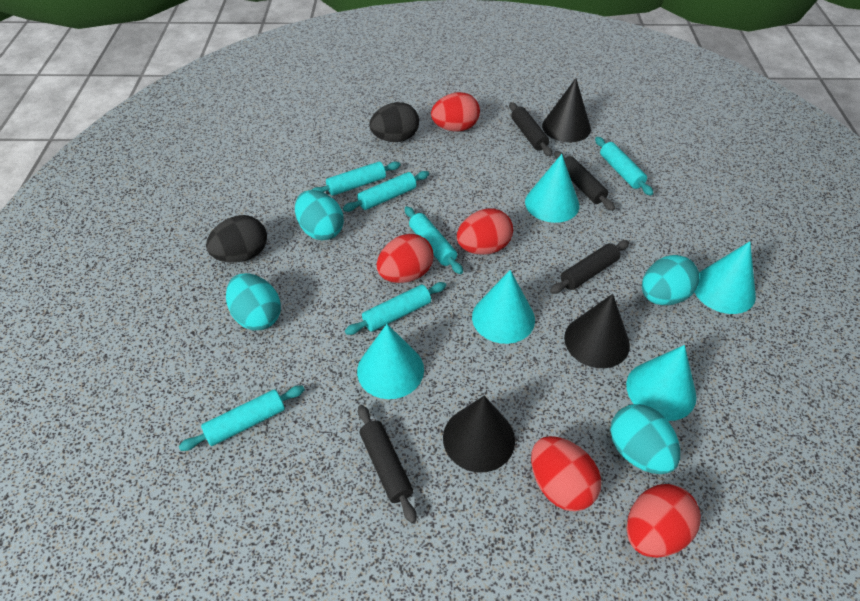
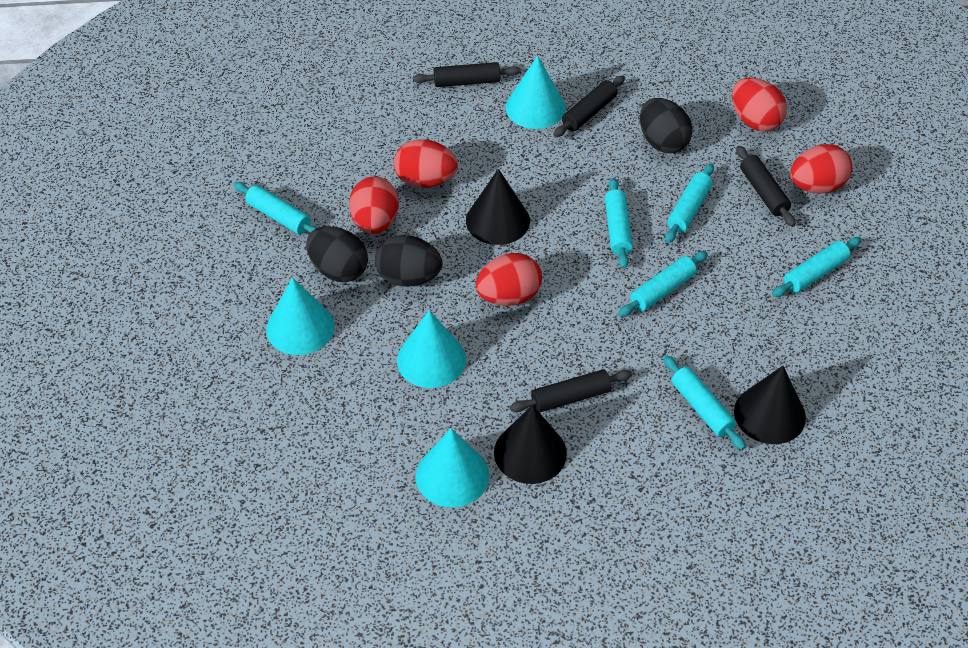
black egg: 2 -> 3
turquoise cone: 5 -> 4
turquoise egg: 4 -> 0

